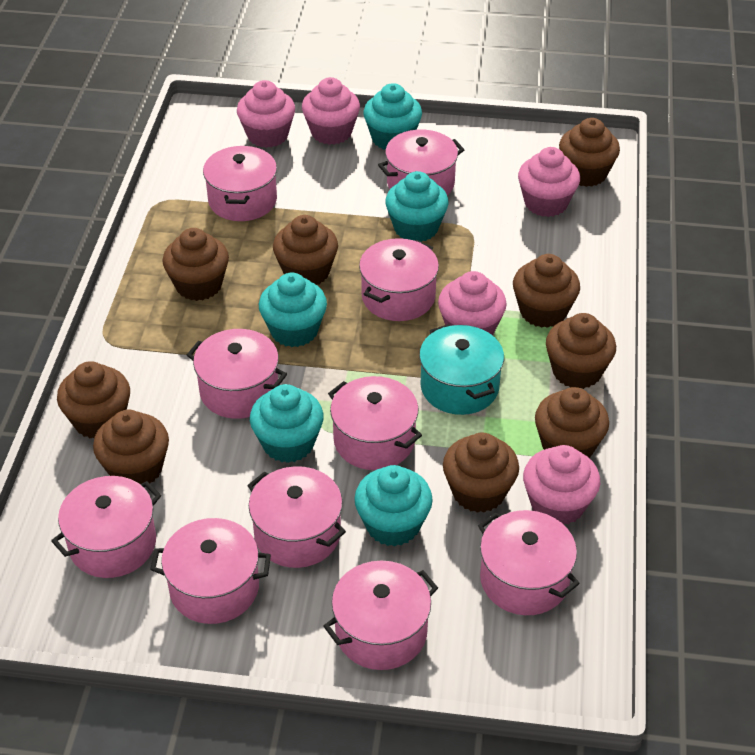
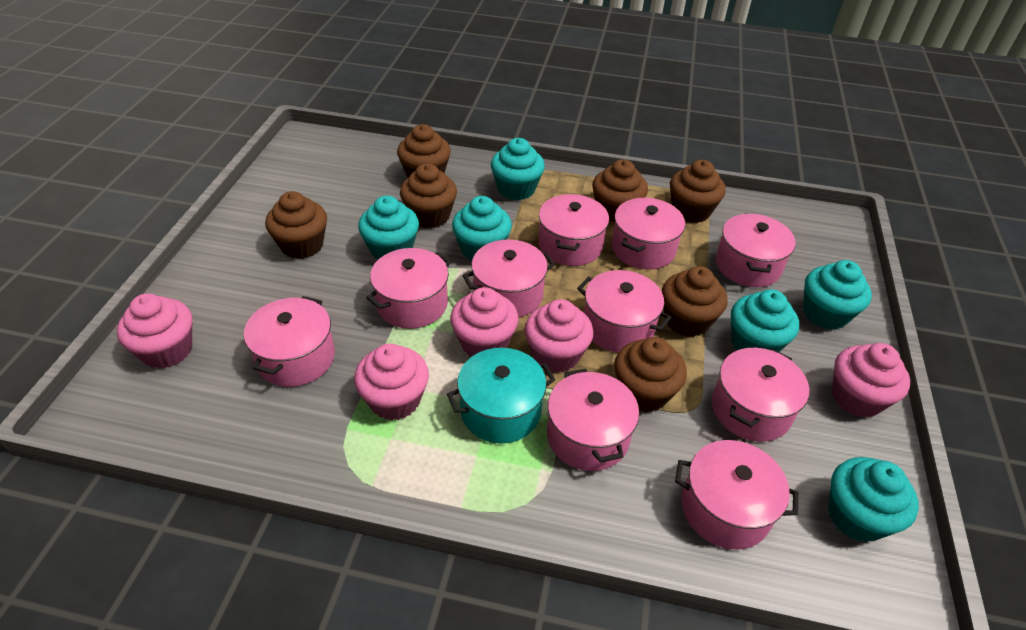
brown cupcake: 9 -> 7
turquoise cupcake: 5 -> 6

